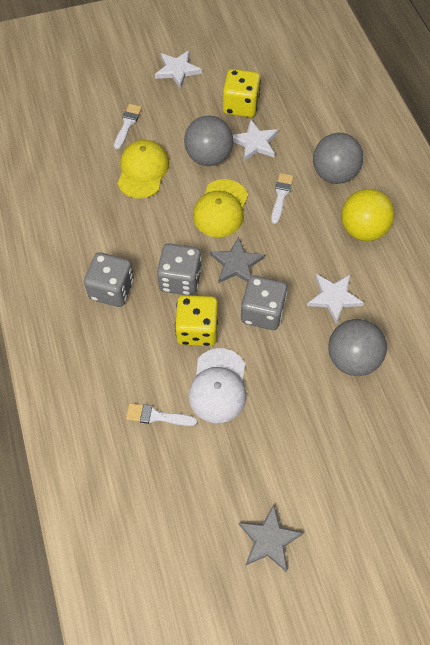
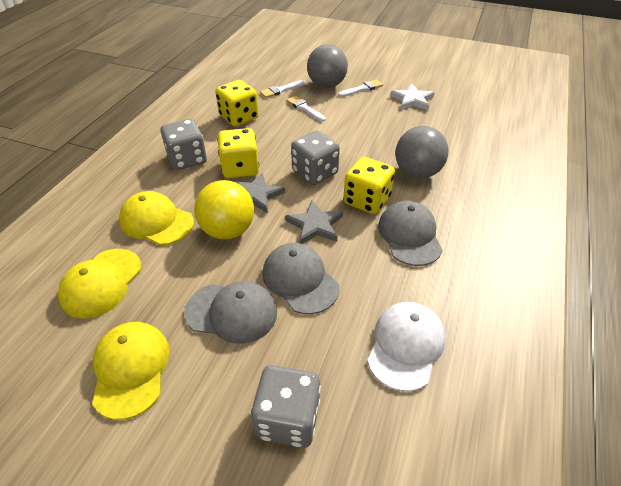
grey ball: 3 -> 2
grey cap: 0 -> 3
white star: 3 -> 1
yellow cap: 2 -> 3
yellow dice: 2 -> 3

